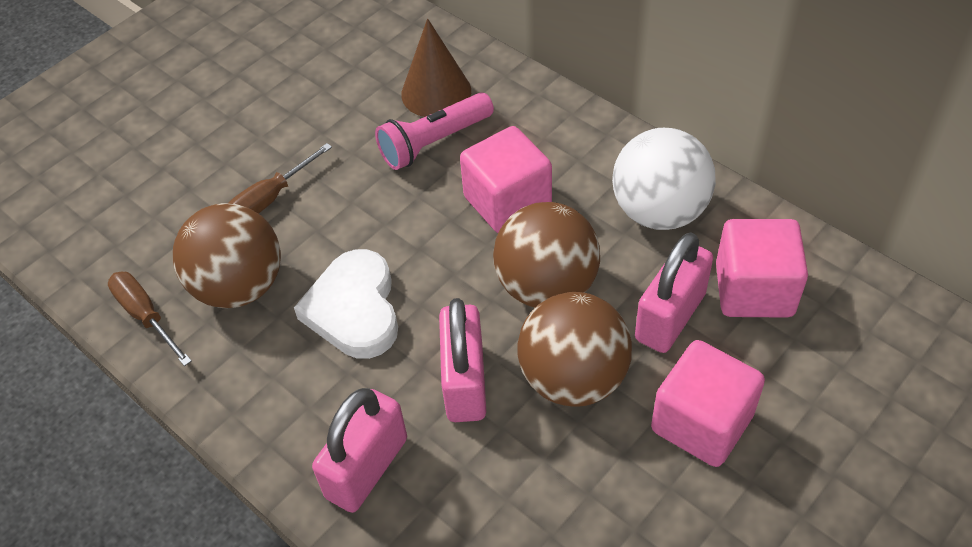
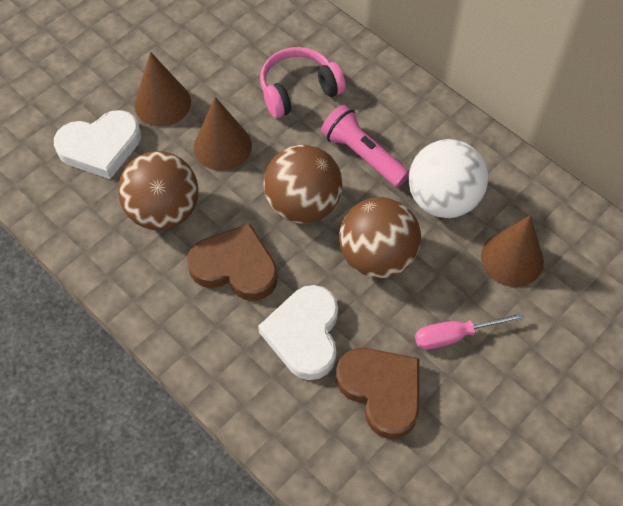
brown cone: 1 -> 3
brown heart: 0 -> 2
brown screwdriver: 2 -> 0
pink cube: 3 -> 0
pink headphones: 0 -> 1
pink padlock: 3 -> 0
pink screwdriver: 0 -> 1
white heart: 1 -> 2

